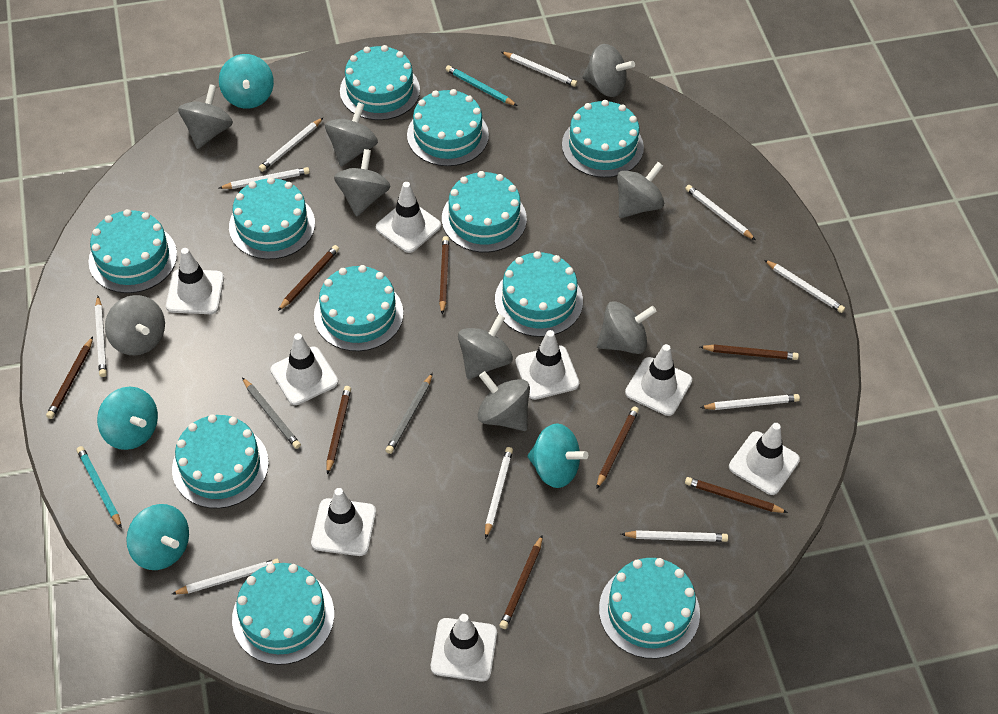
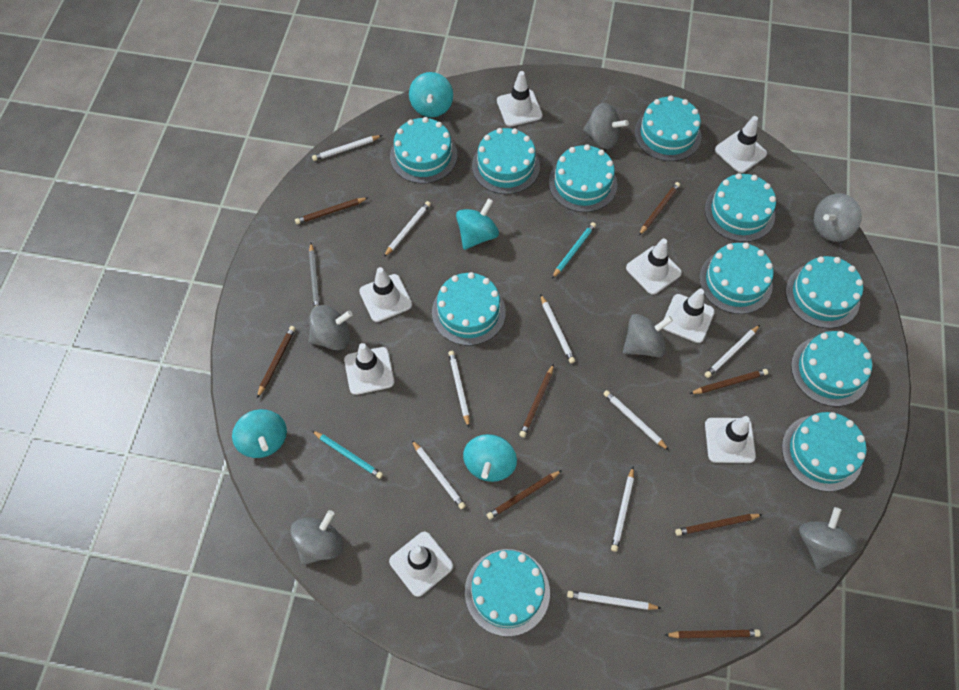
grey pencil: 2 -> 1
grey spinning top: 9 -> 6
white pencil: 10 -> 9

